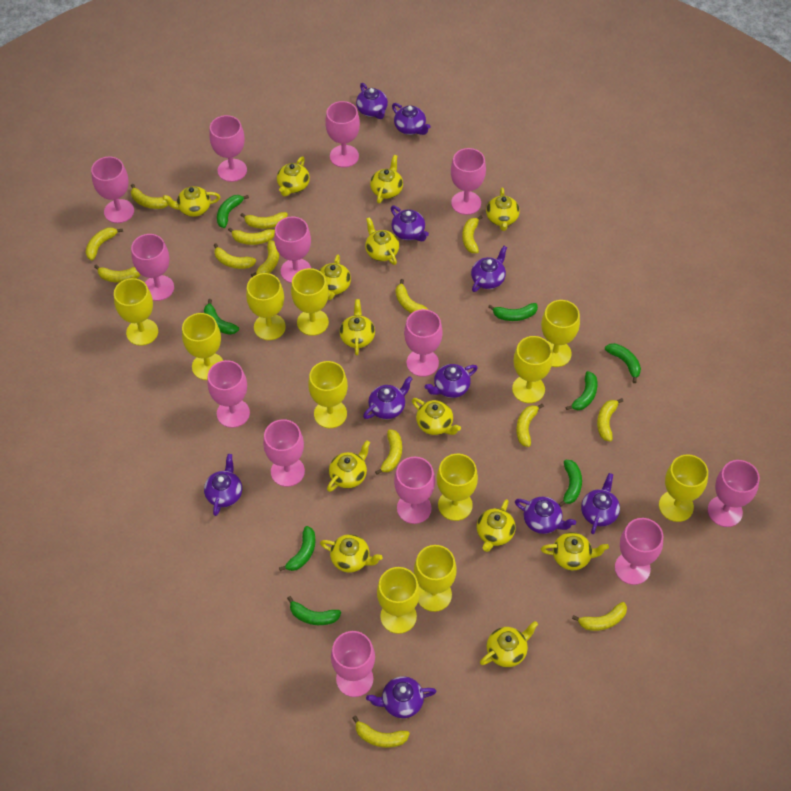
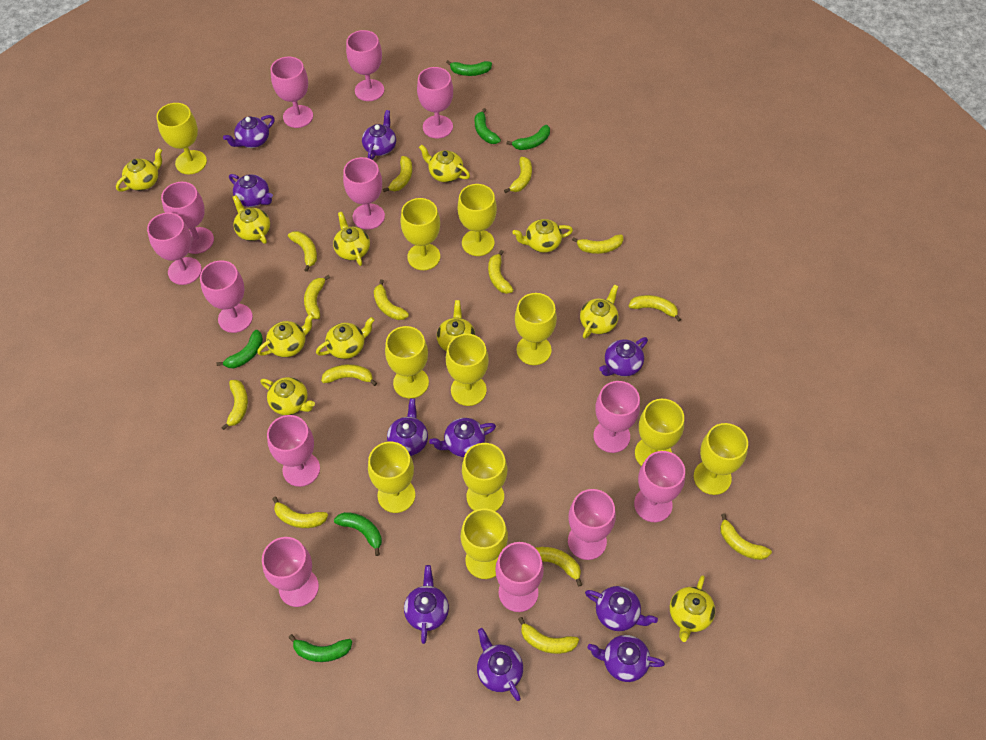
green banana: 8 -> 6
yellow teapot: 13 -> 11

